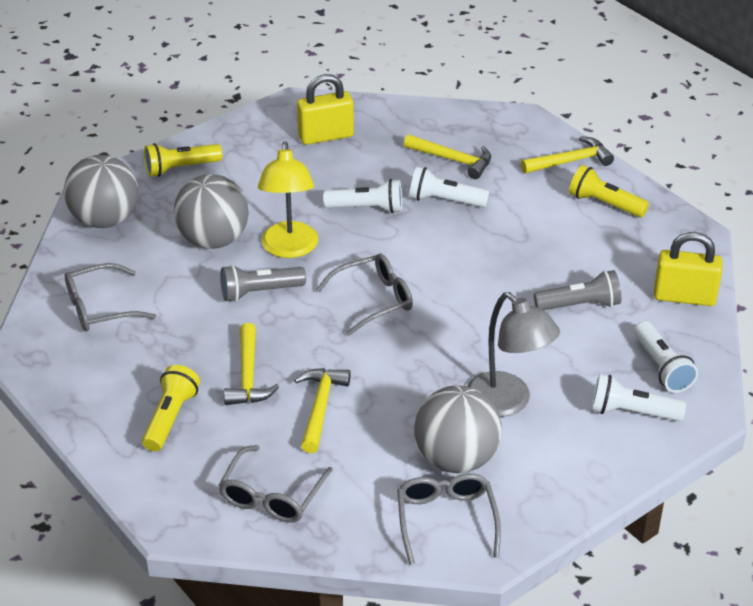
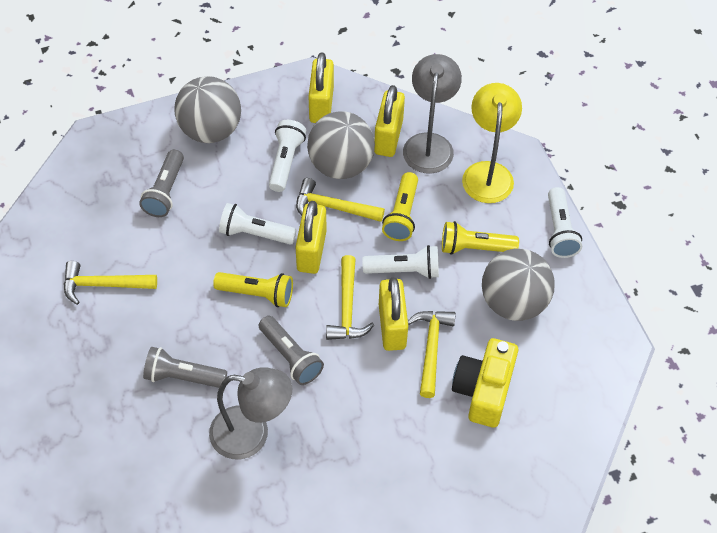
grey flashlight: 2 -> 3
grey glasses: 4 -> 0
grey lamp: 1 -> 2
yellow camera: 0 -> 1
yellow padlock: 2 -> 4

